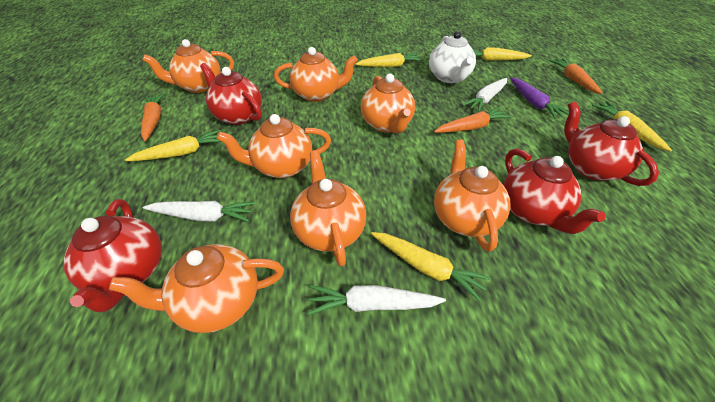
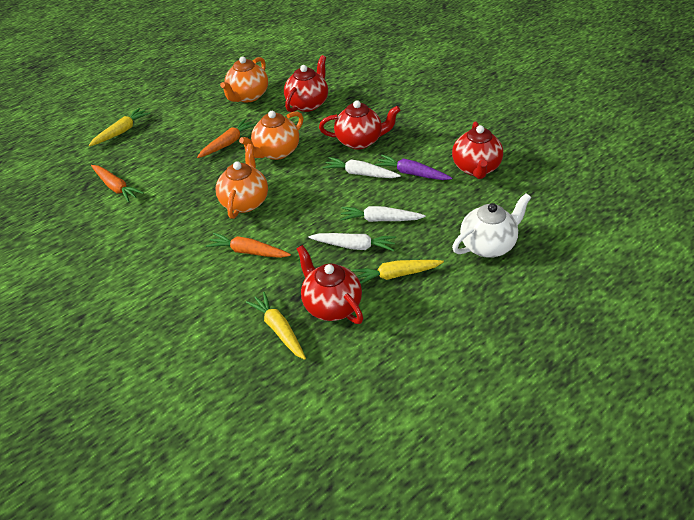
orange teapot: 7 -> 3
yellow carrot: 5 -> 3

